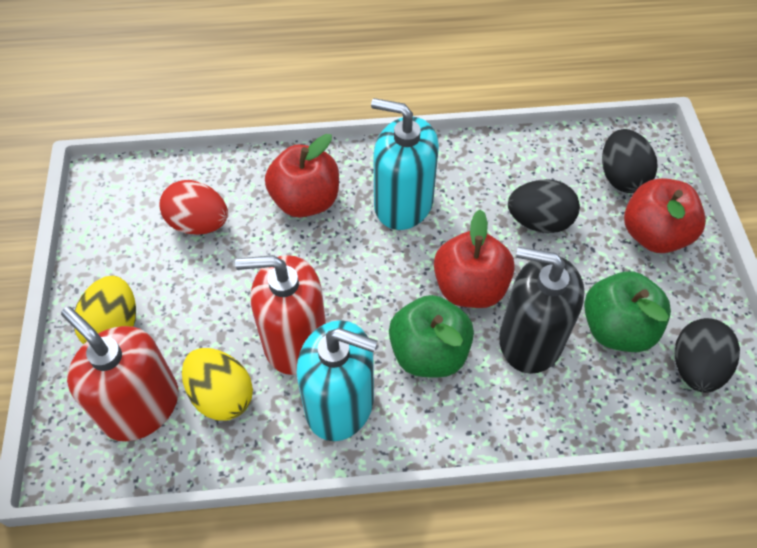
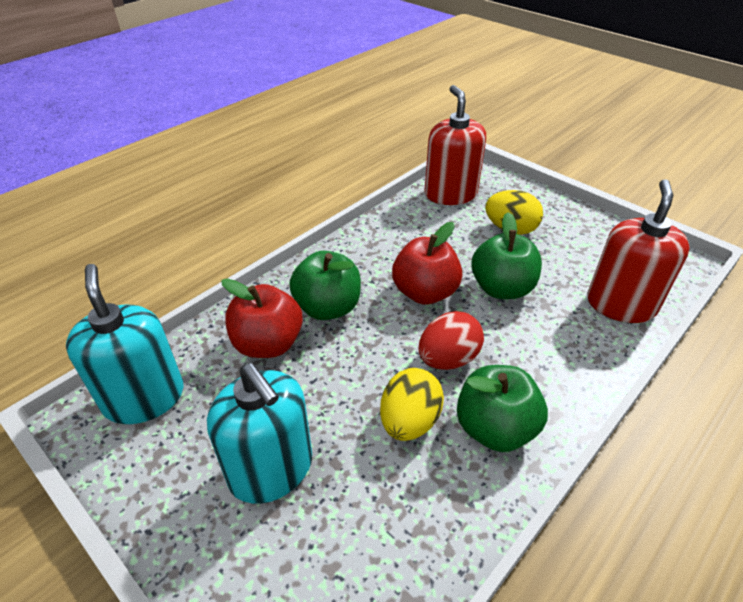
black egg: 3 -> 0
black soap dispenser: 1 -> 0
green apple: 2 -> 3
red apple: 3 -> 2

